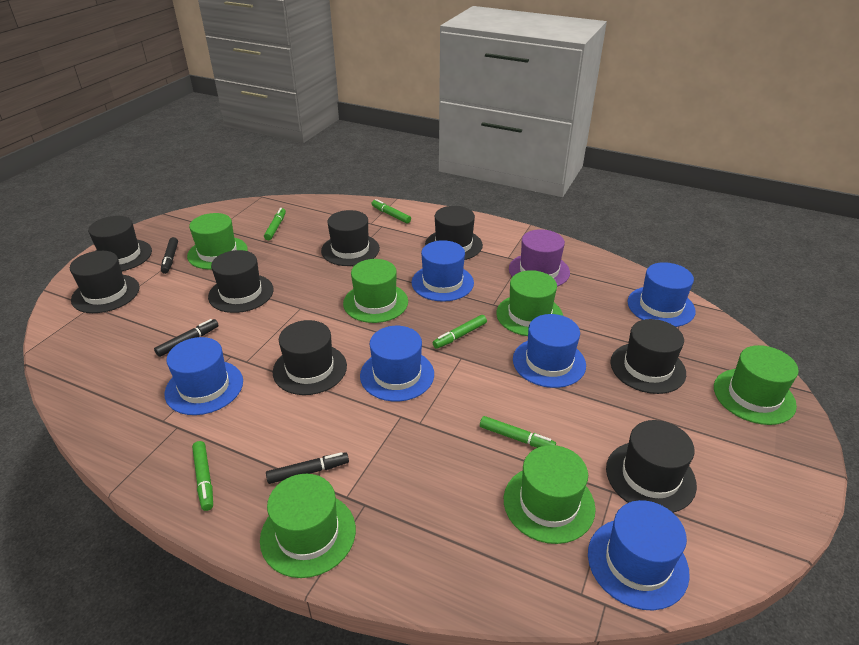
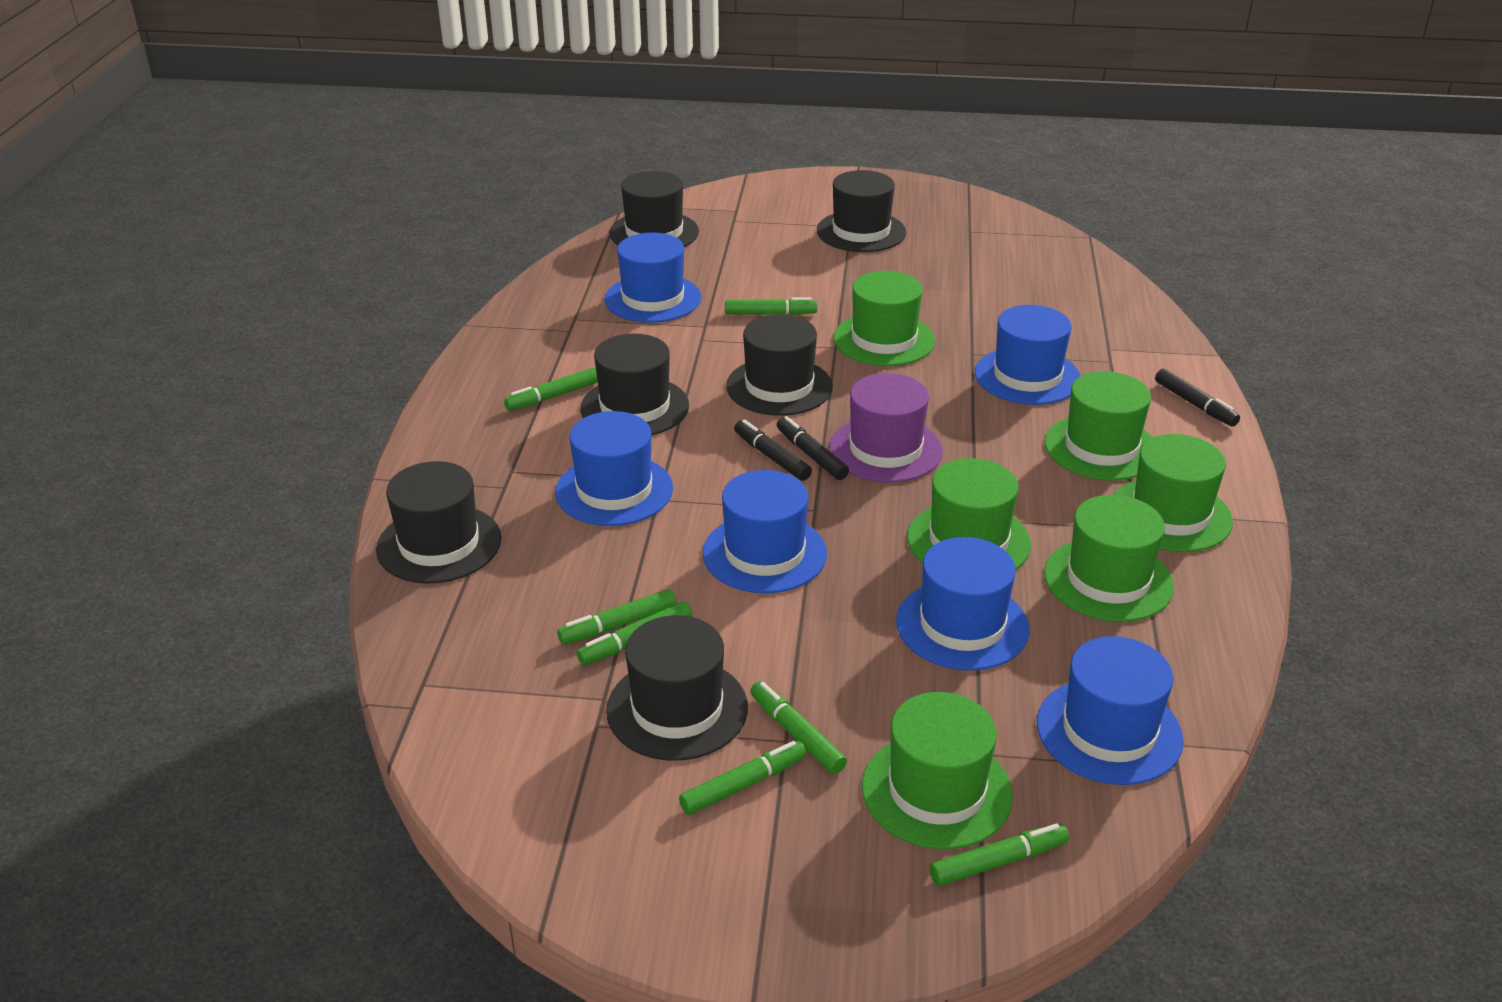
black hat: 8 -> 6
green marker: 5 -> 7

